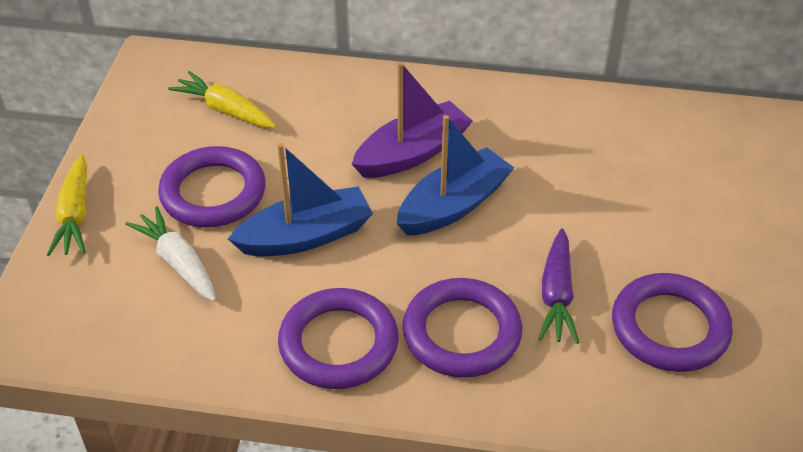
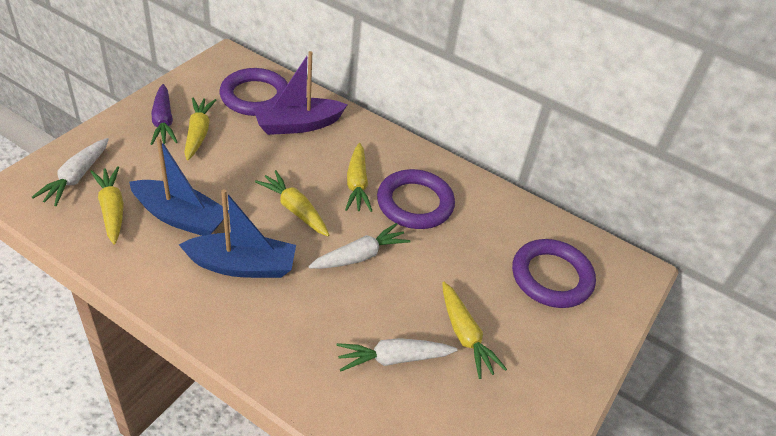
purple ring: 4 -> 3
white carrot: 1 -> 3
yellow carrot: 2 -> 5

